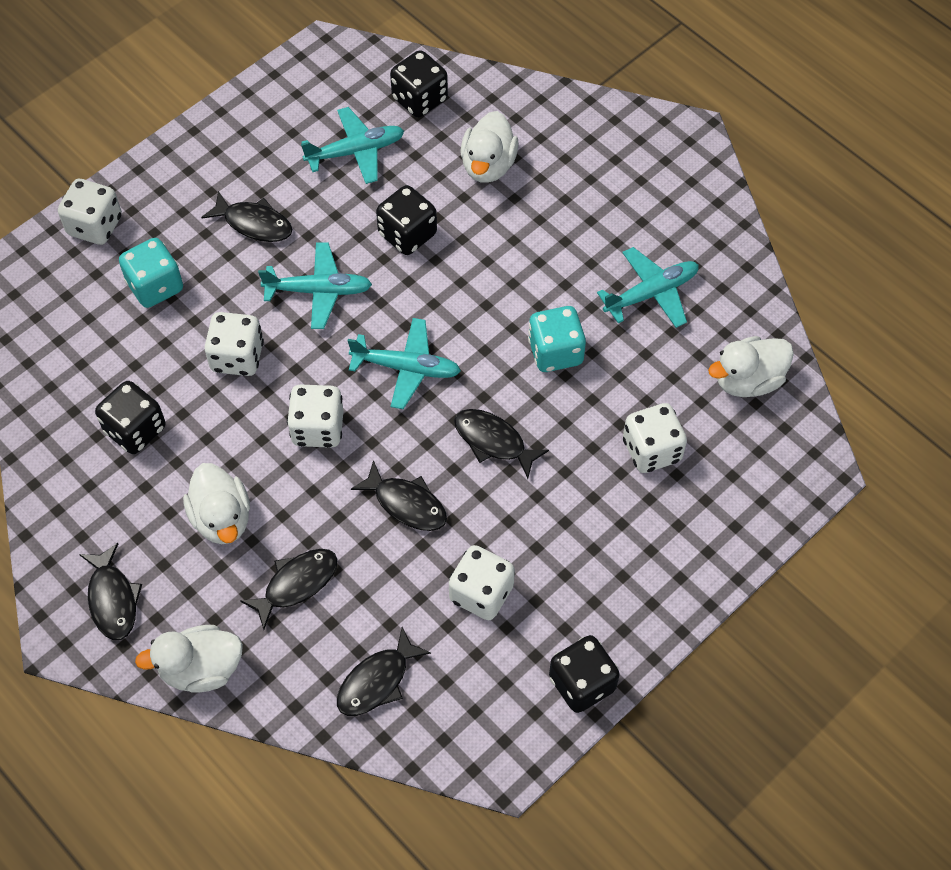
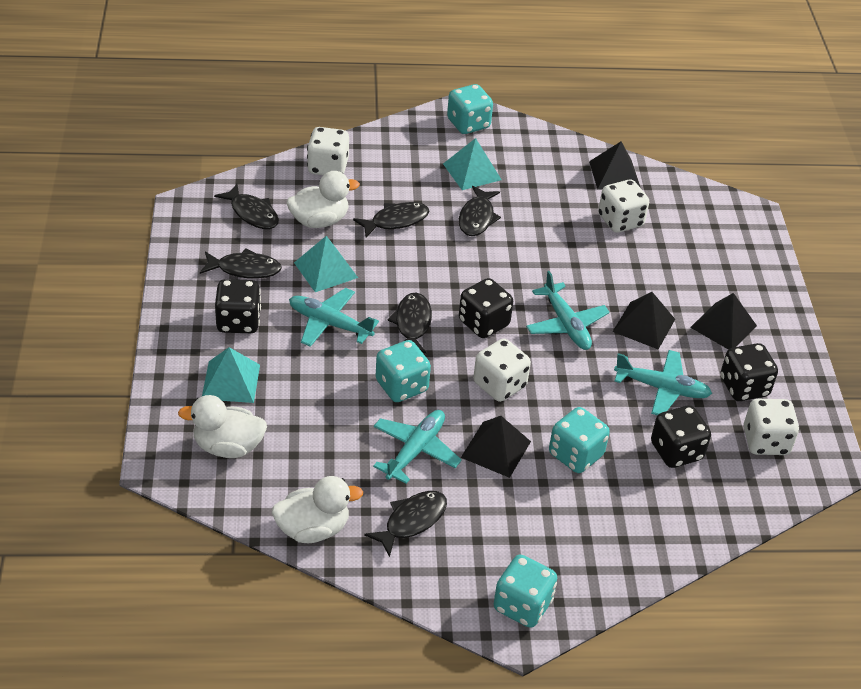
black pyramid: 0 -> 4
turquoise dice: 2 -> 4
turquoise pyramid: 0 -> 3
white dice: 5 -> 4
white duck: 4 -> 3

